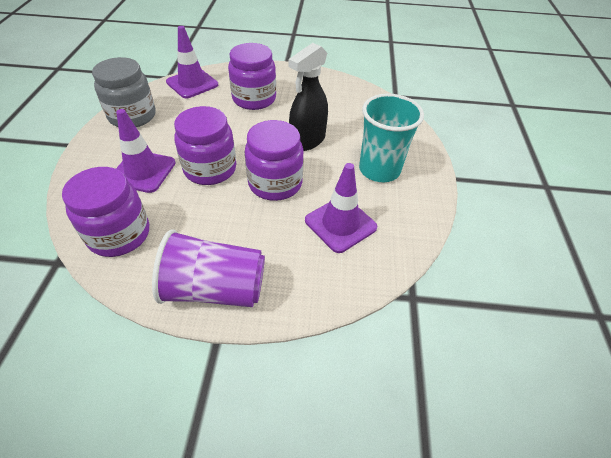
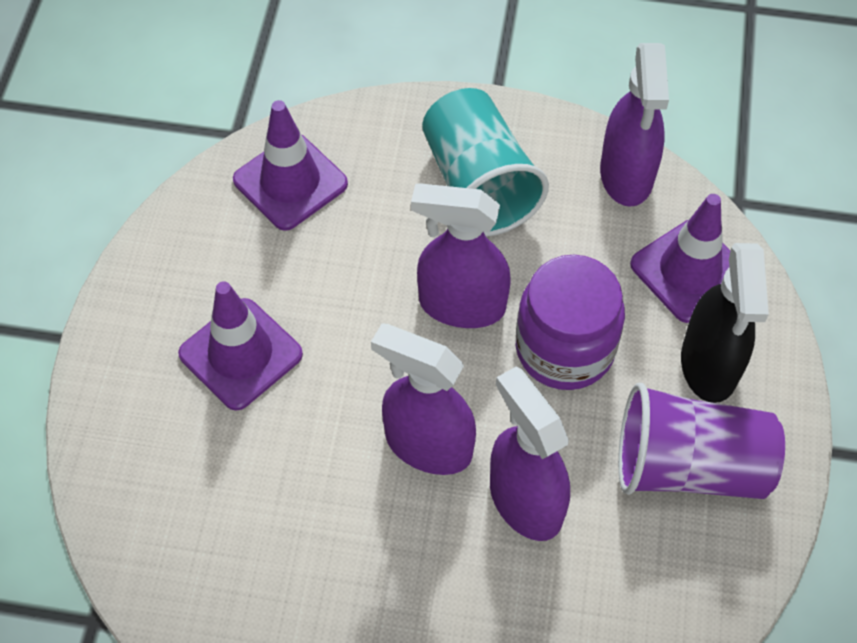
grey jar: 1 -> 0
purple jar: 4 -> 1
purple spray bottle: 0 -> 4

